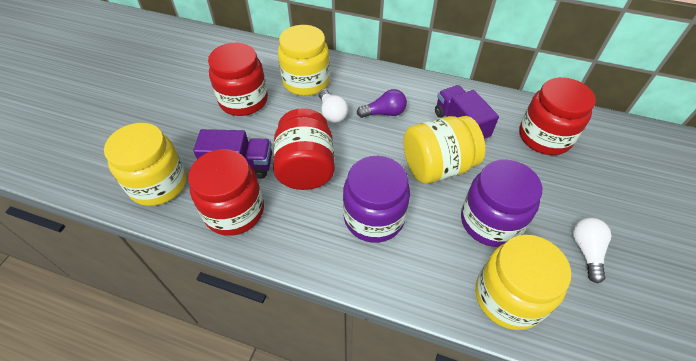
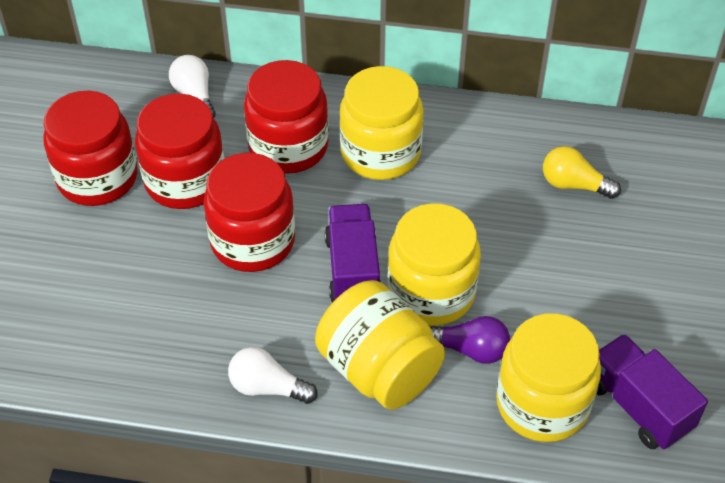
purple jar: 2 -> 0
yellow light bulb: 0 -> 1

